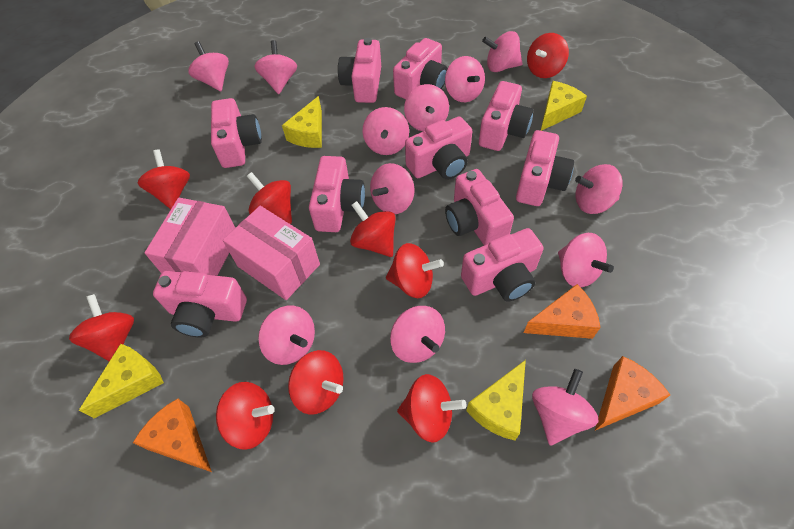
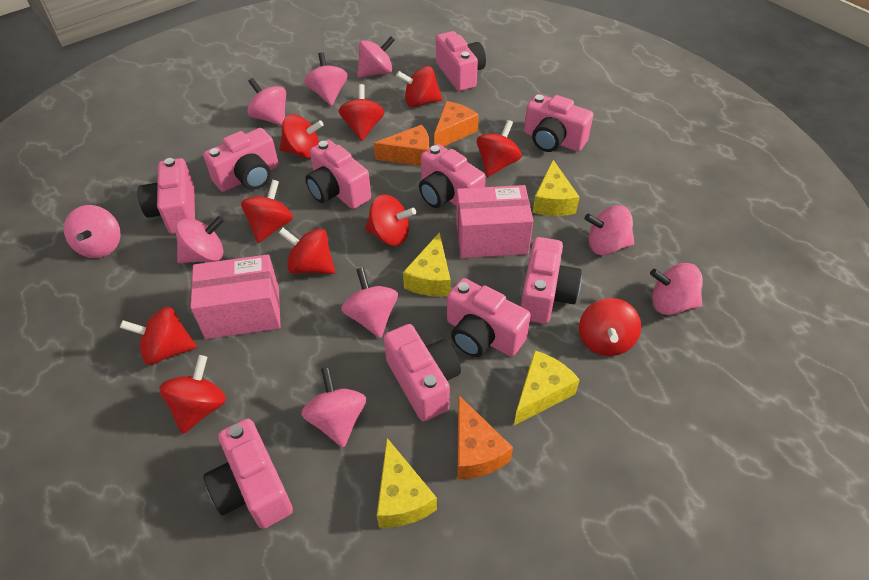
pink spinning top: 12 -> 9
red spinning top: 9 -> 10

